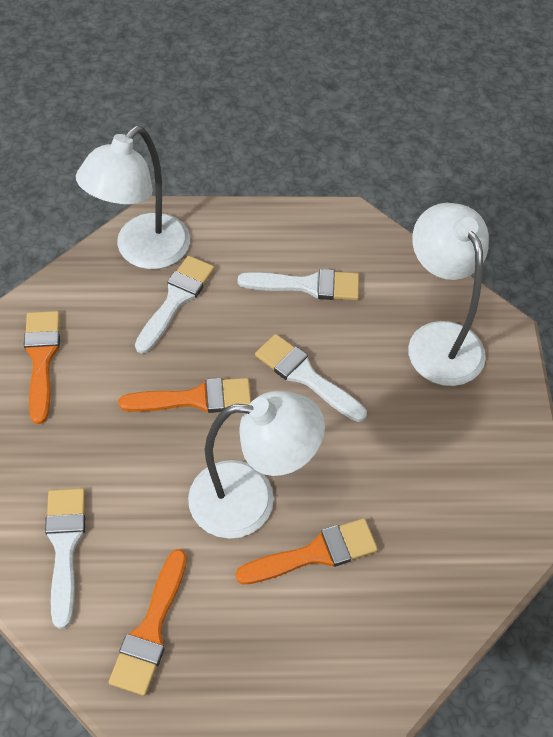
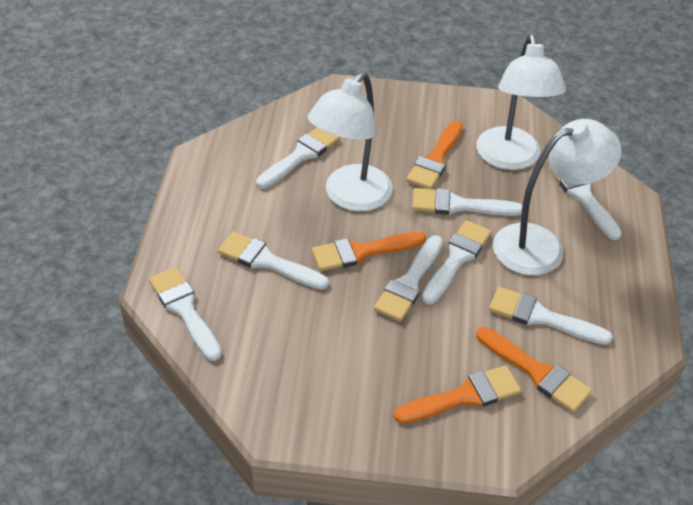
white brush: 4 -> 8

